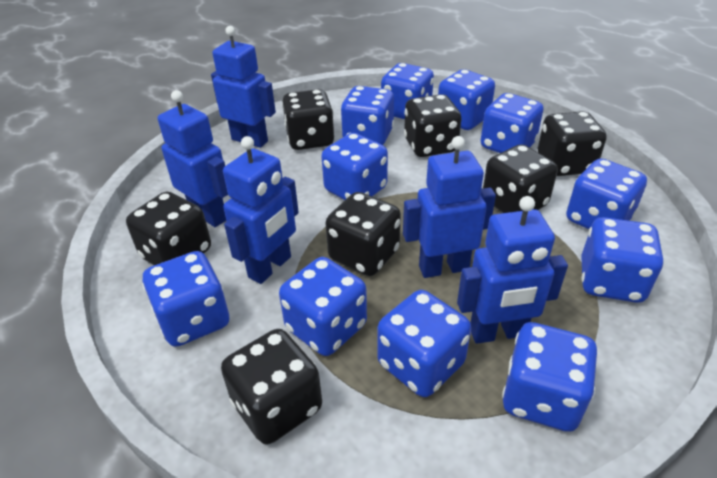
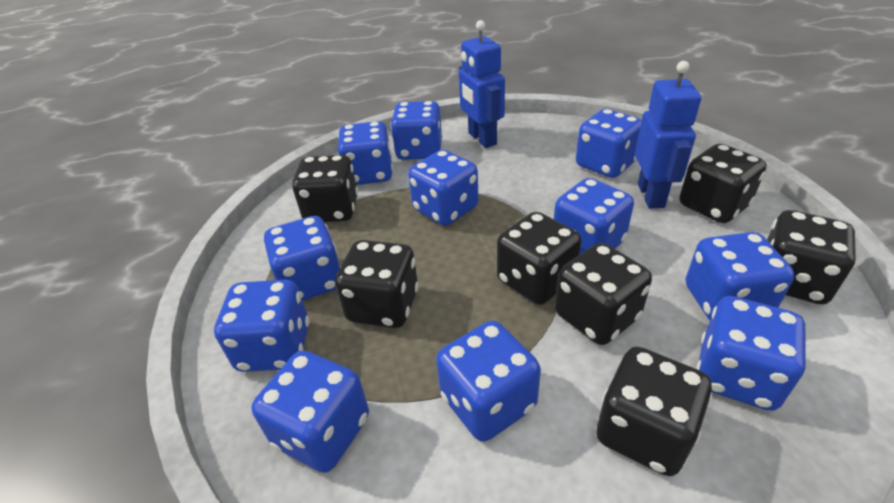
blue robot: 5 -> 2

